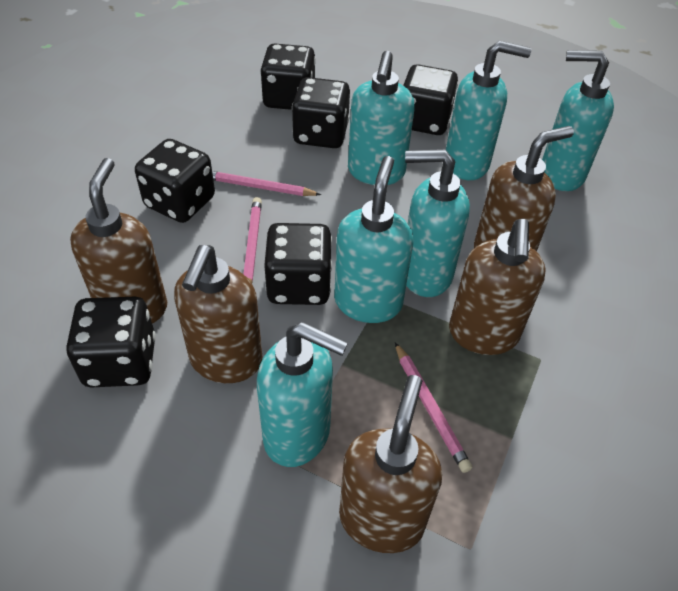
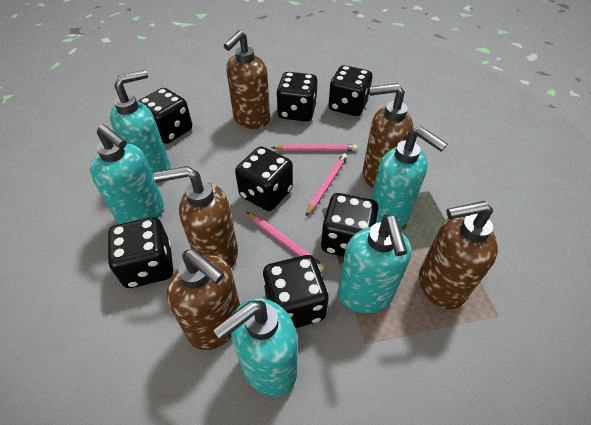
black dice: 6 -> 7
turquoise soap dispenser: 6 -> 5

